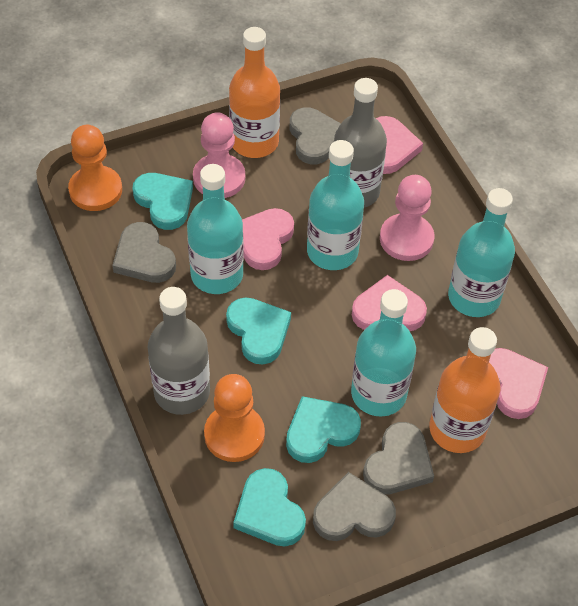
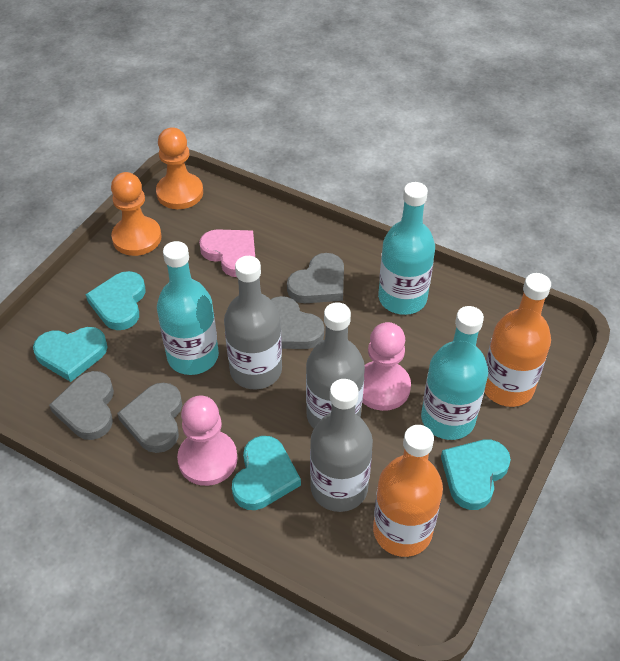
grey bottle: 2 -> 3
pink heart: 4 -> 1
turquoise bottle: 4 -> 3

